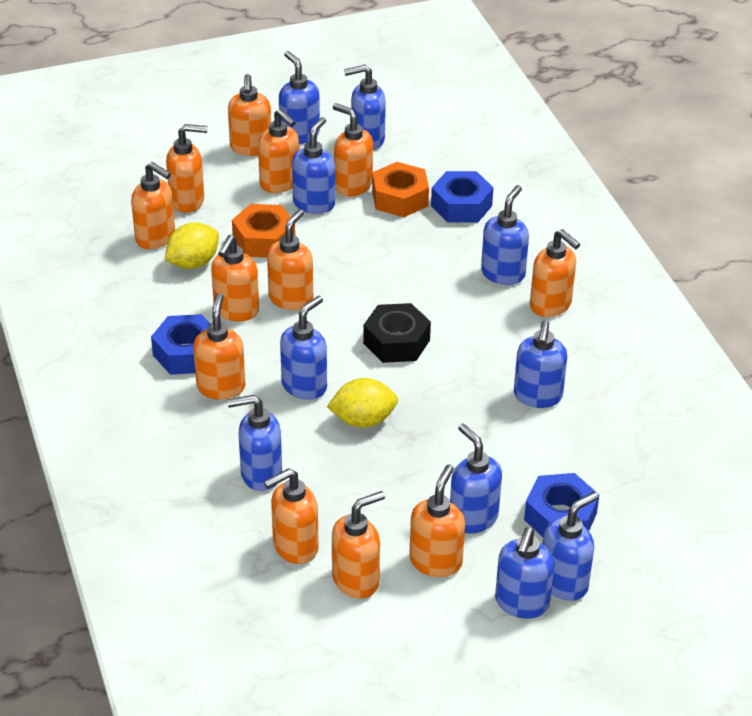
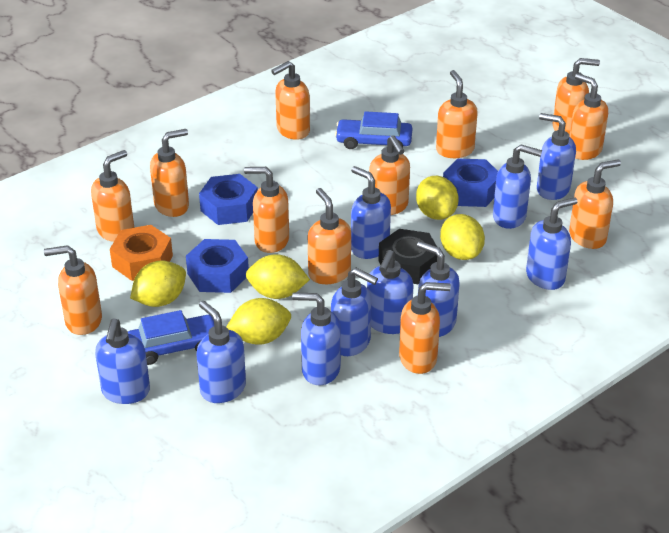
blue car: 0 -> 2
orange nut: 2 -> 1
yellow lemon: 2 -> 5

